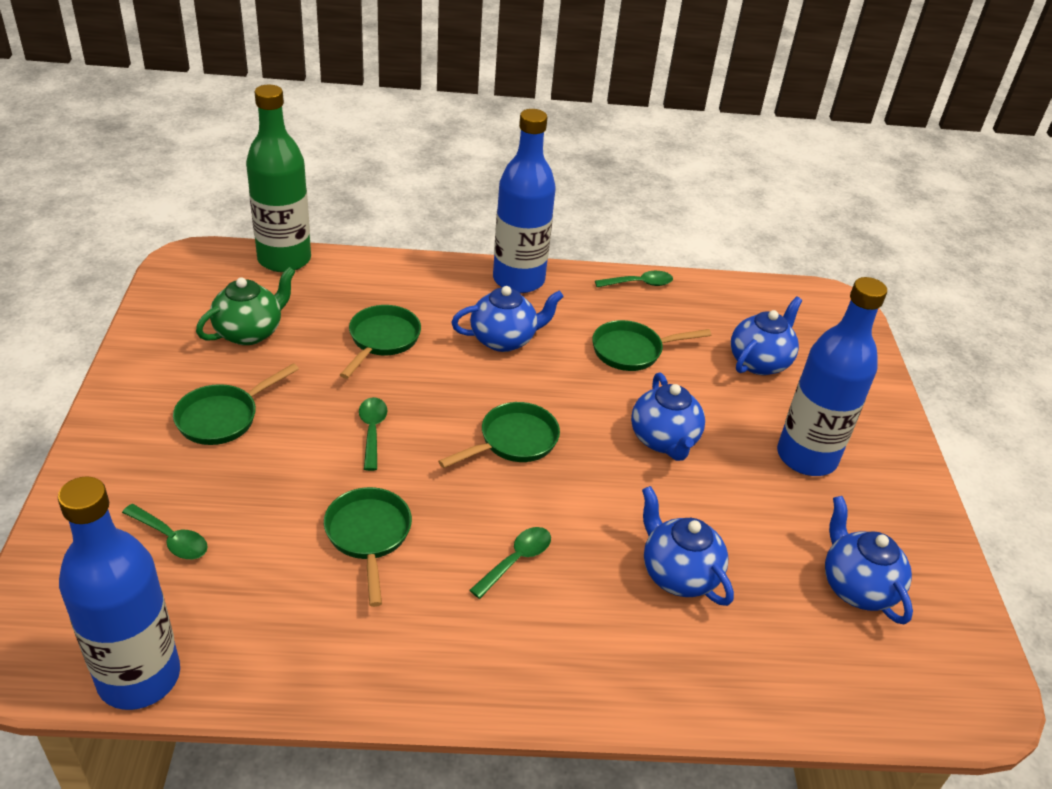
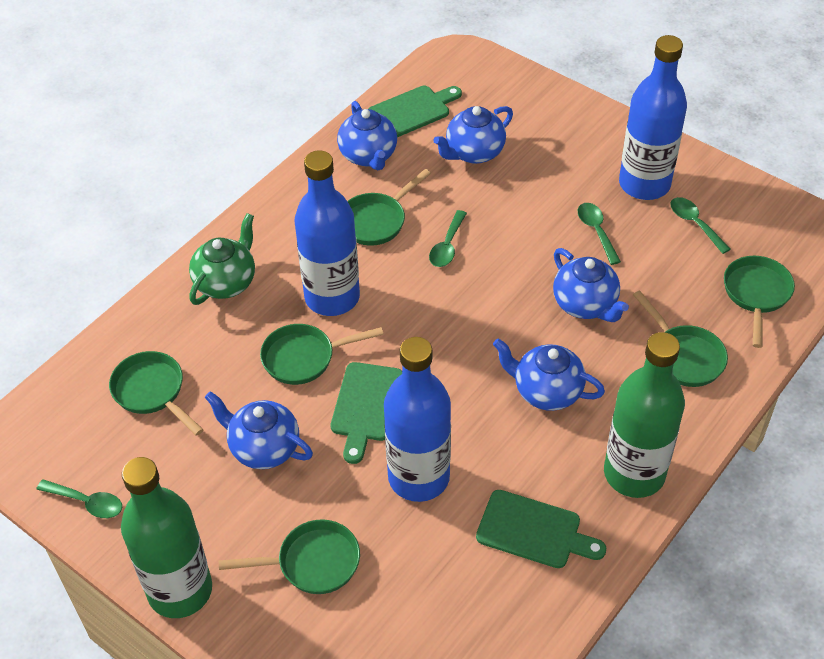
green bottle: 1 -> 2
green cutting board: 0 -> 3
green pan: 5 -> 6

